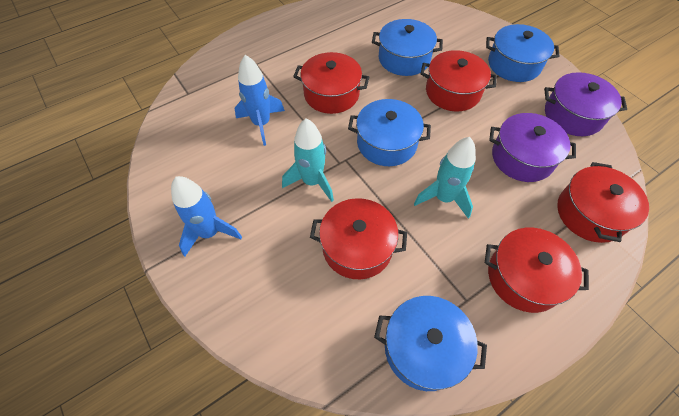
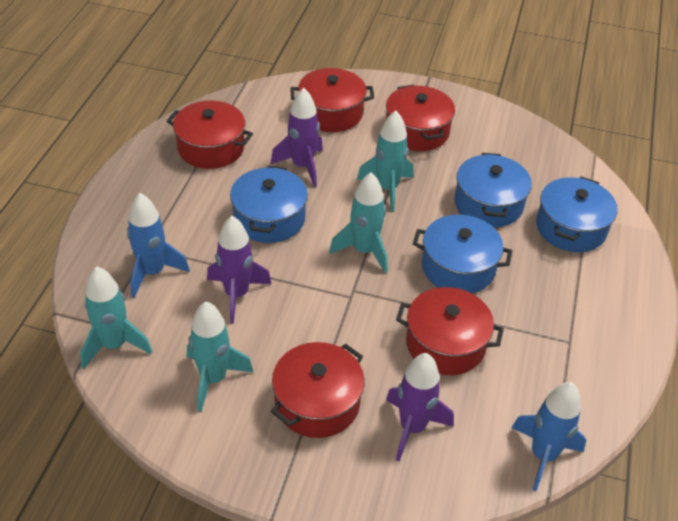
purple pot: 2 -> 0
purple rocket: 0 -> 3
turquoise rocket: 2 -> 4

